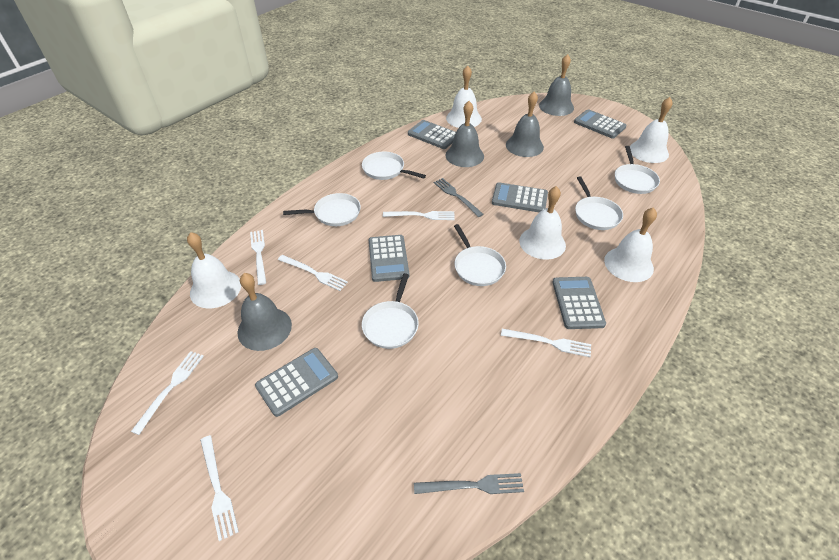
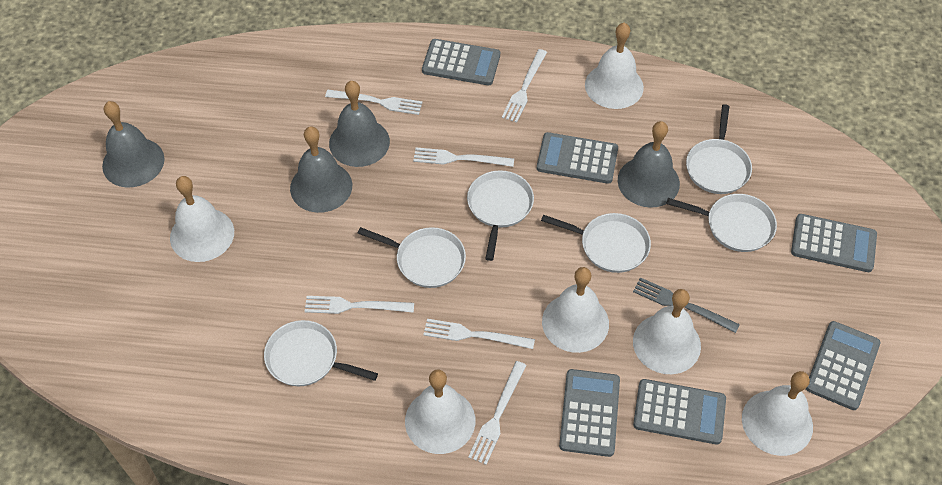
grey fork: 2 -> 1
white bell: 5 -> 6

